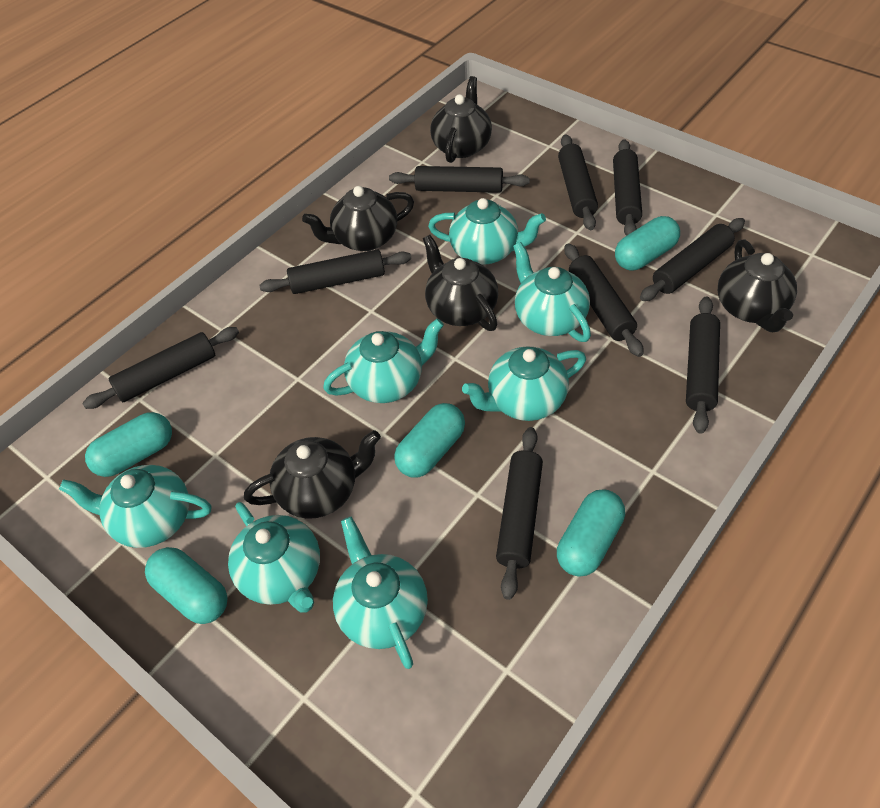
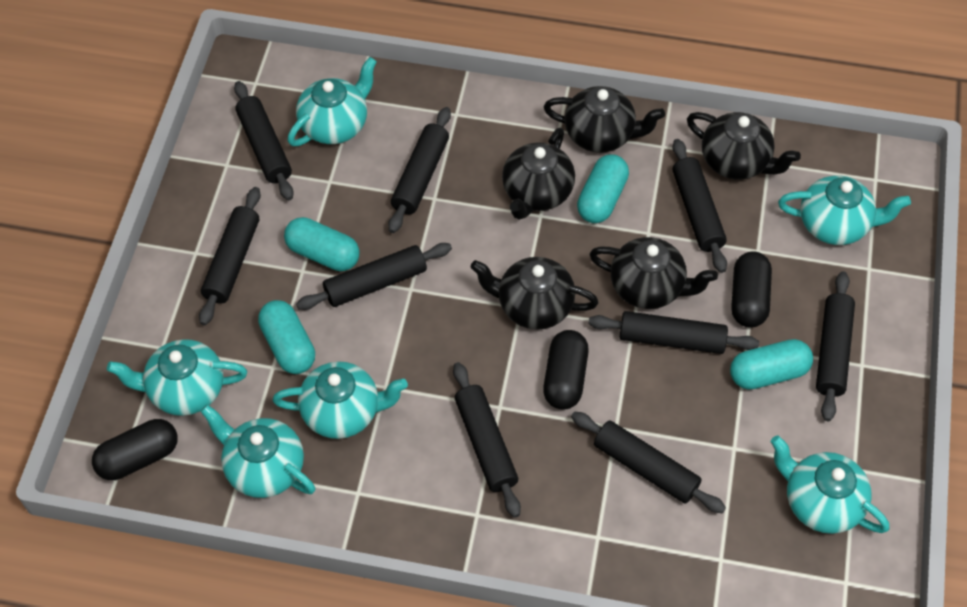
black capsule: 0 -> 3
turquoise capsule: 5 -> 4
turquoise teapot: 7 -> 6

